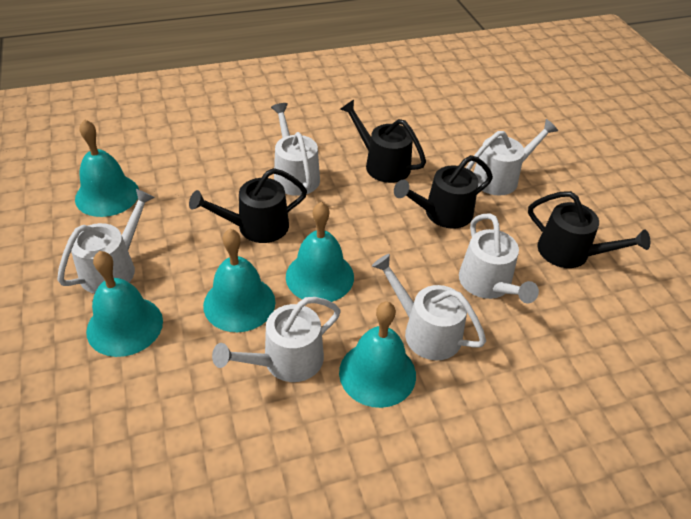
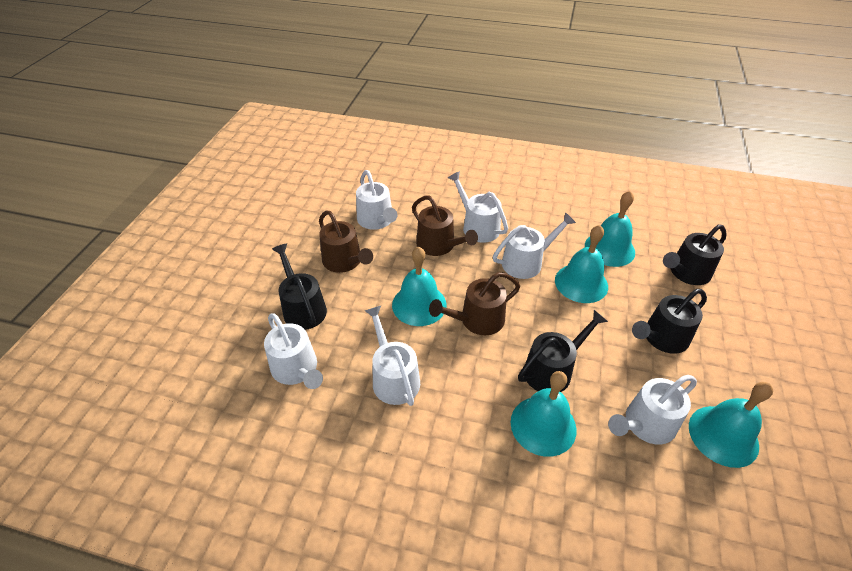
brown watering can: 0 -> 3

